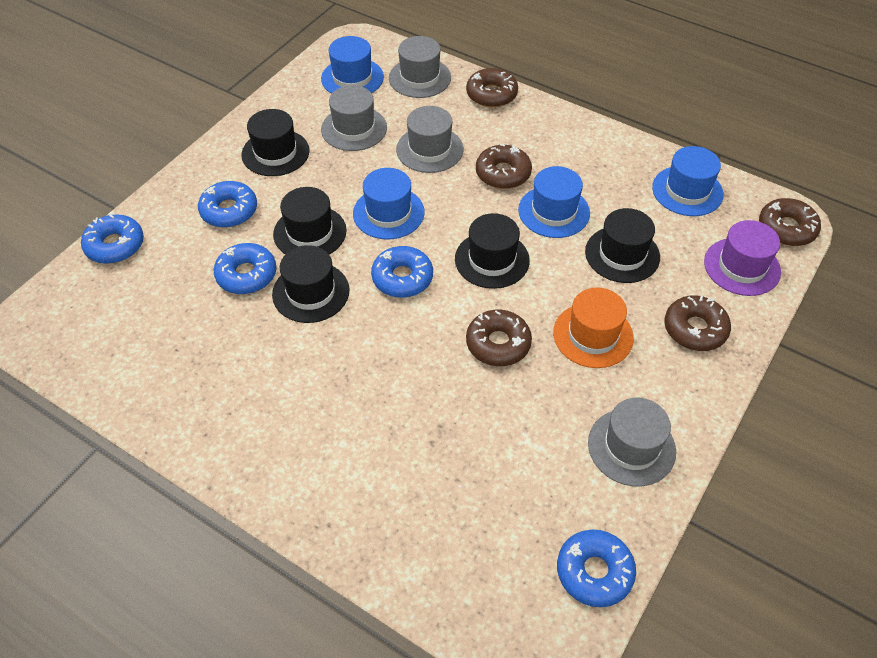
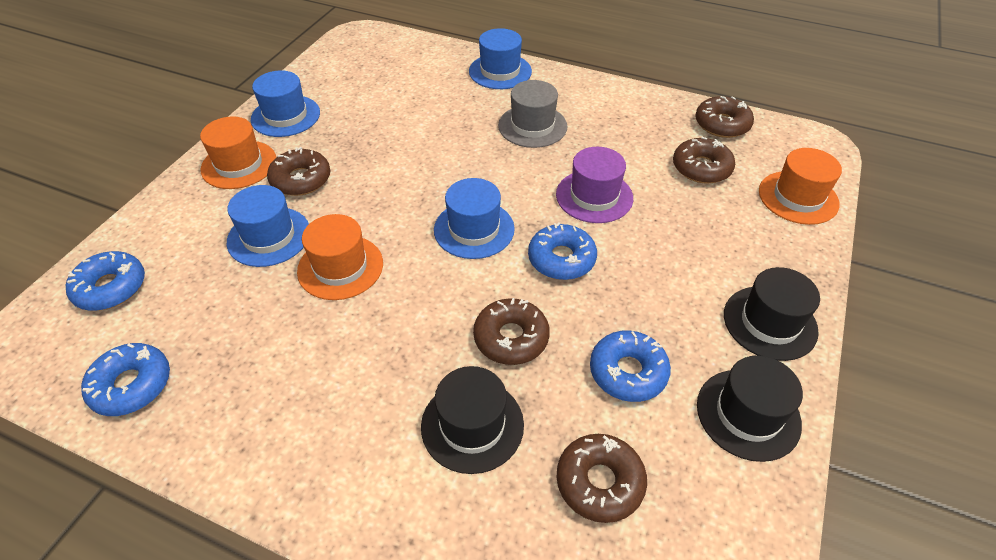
black hat: 5 -> 3
blue donut: 5 -> 4
grey hat: 4 -> 1
orange hat: 1 -> 3

